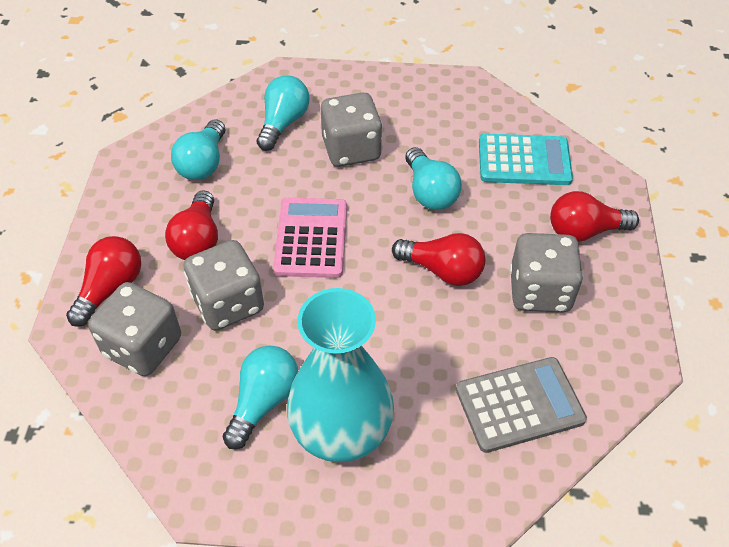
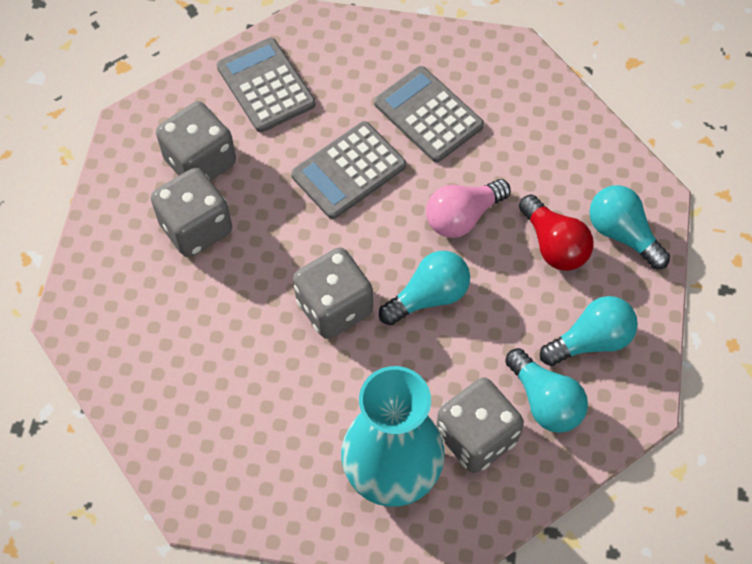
grey calculator: 1 -> 3
pink calculator: 1 -> 0
pink light bulb: 0 -> 1
red light bulb: 4 -> 1
turquoise calculator: 1 -> 0

